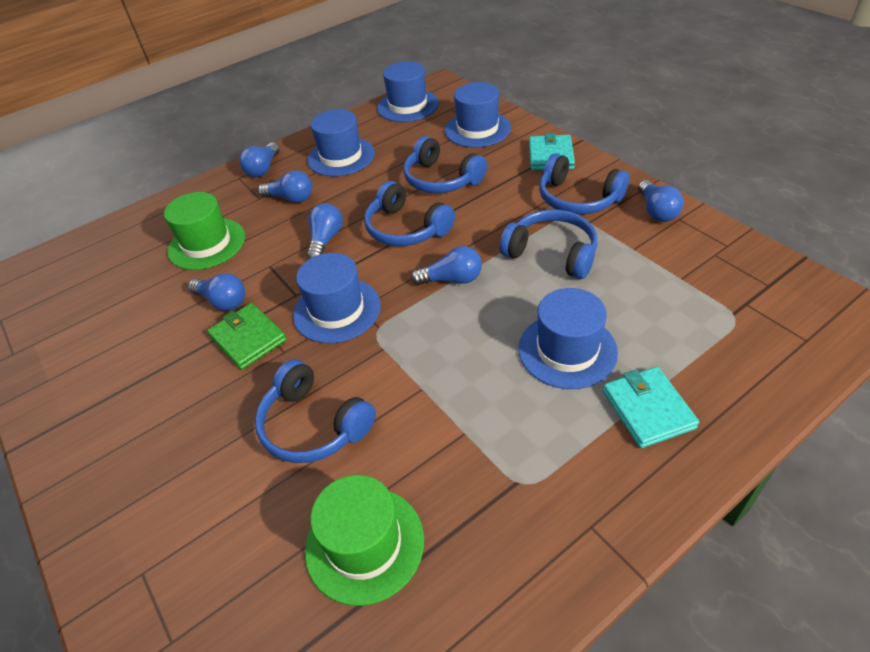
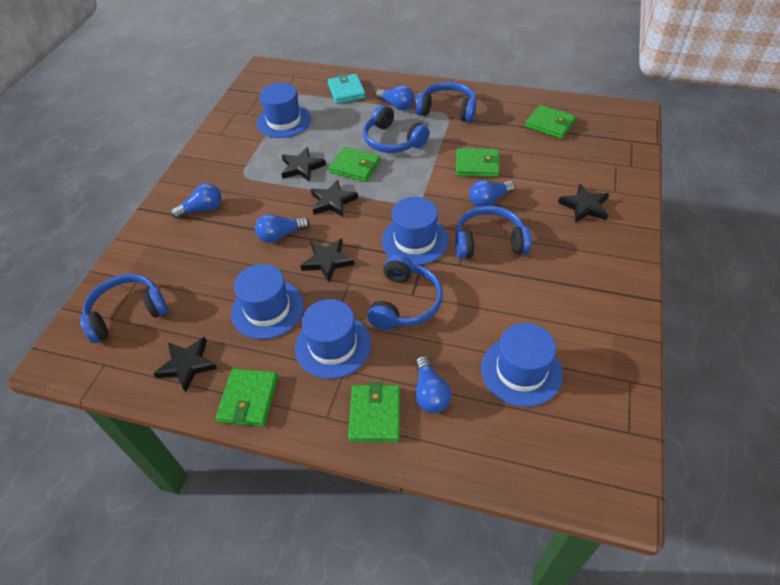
black star: 0 -> 5
blue light bulb: 6 -> 5
green hat: 2 -> 0
green wallet: 1 -> 5
turquoise wallet: 2 -> 1

